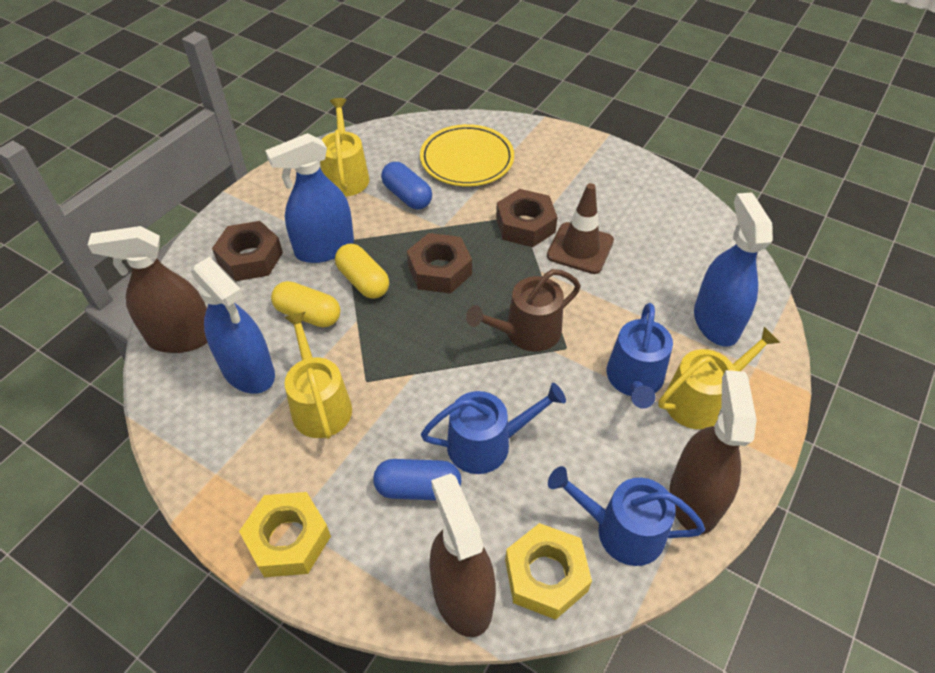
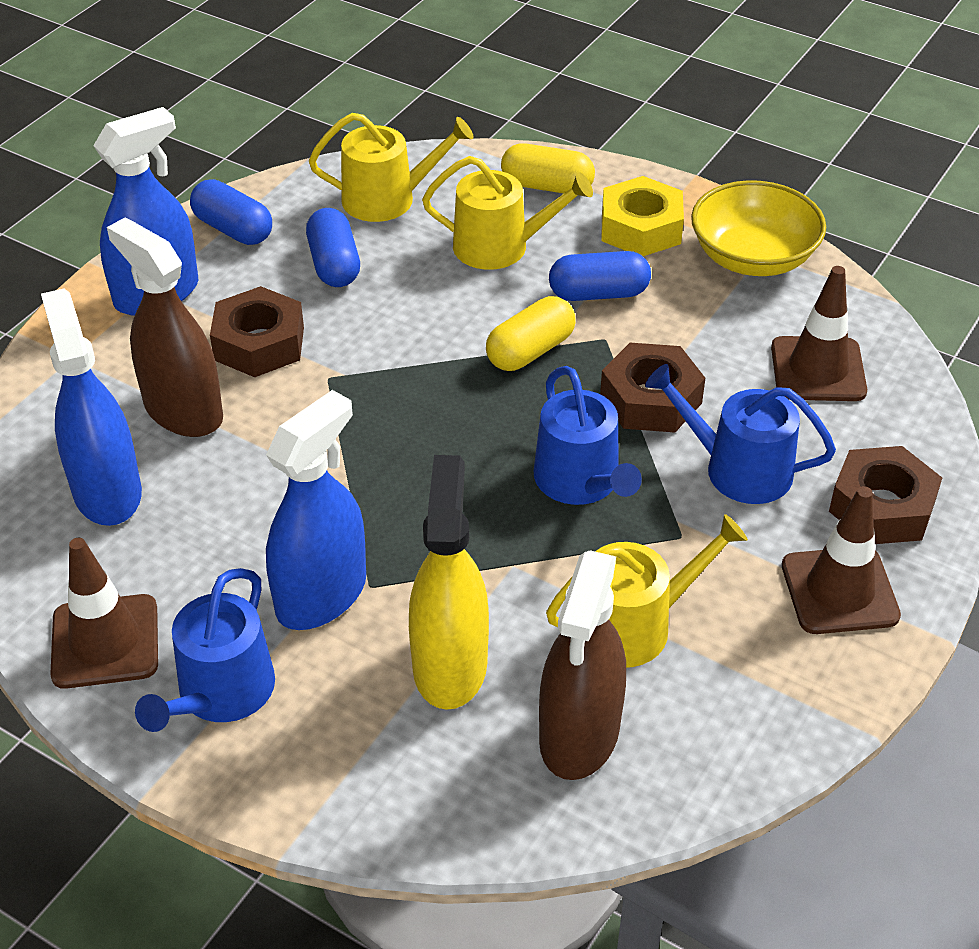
blue capsule: 2 -> 3
brown spray bottle: 3 -> 2
brown traffic cone: 1 -> 3
brown watering can: 1 -> 0
yellow bowl: 0 -> 1
yellow nut: 2 -> 1
yellow plate: 1 -> 0
yellow spray bottle: 0 -> 1

